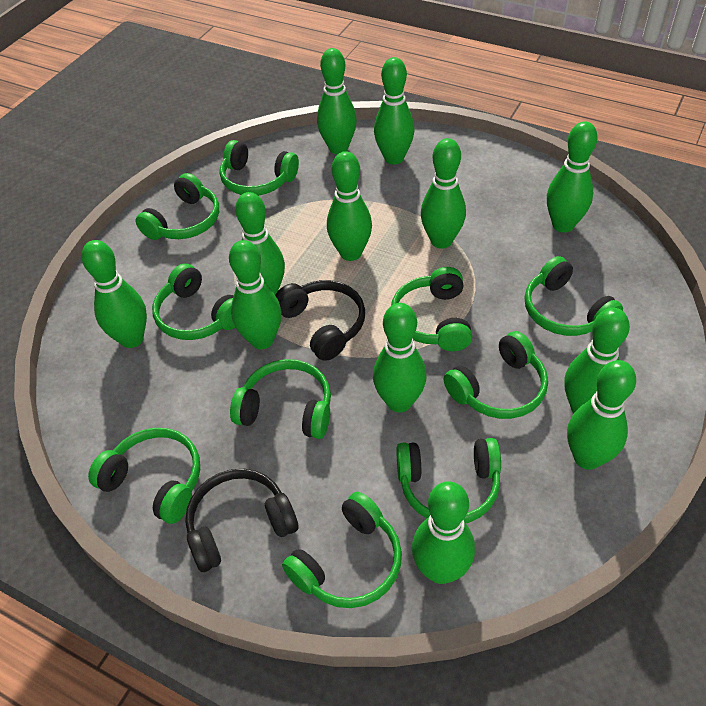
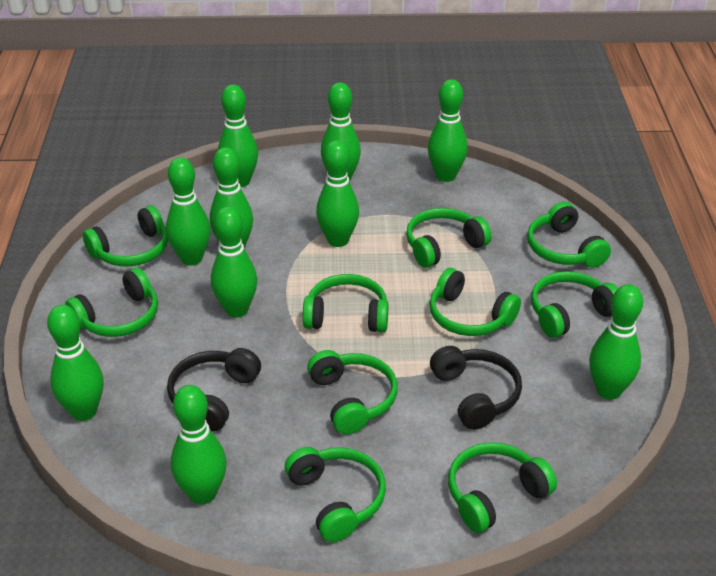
green bowling pin: 12 -> 10

